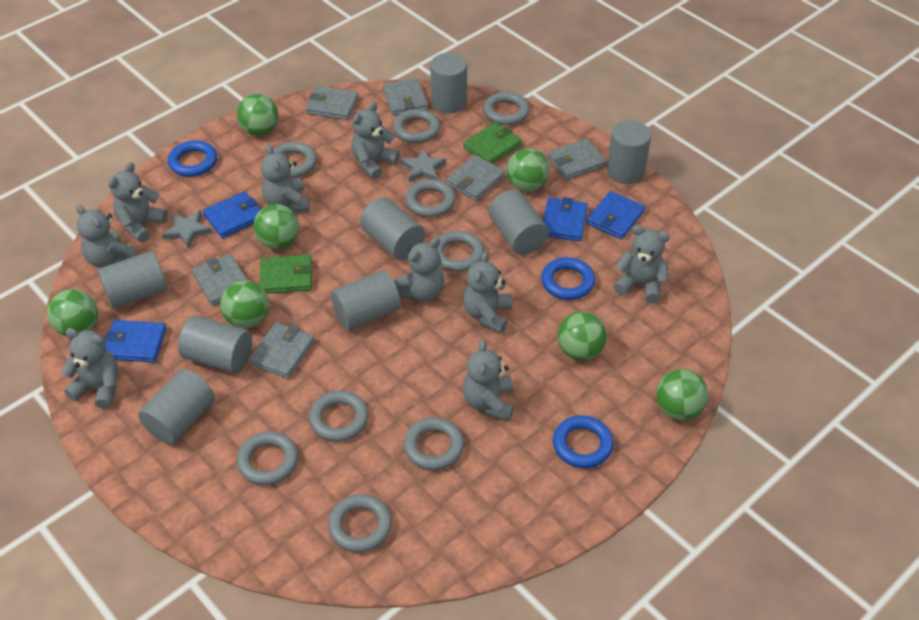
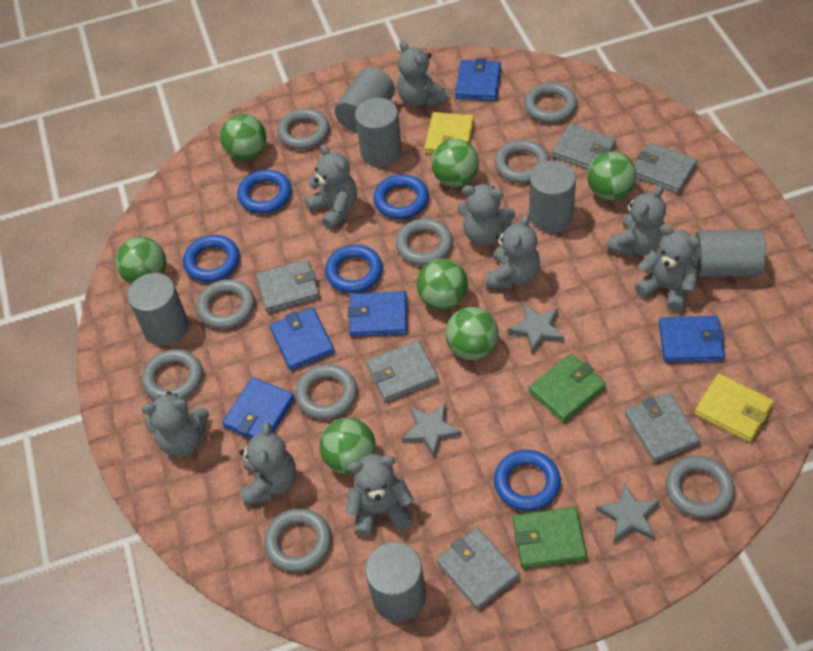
blue ring: 3 -> 5
blue wallet: 4 -> 5
grey cylinder: 8 -> 6
grey star: 2 -> 3
yellow wallet: 0 -> 2

